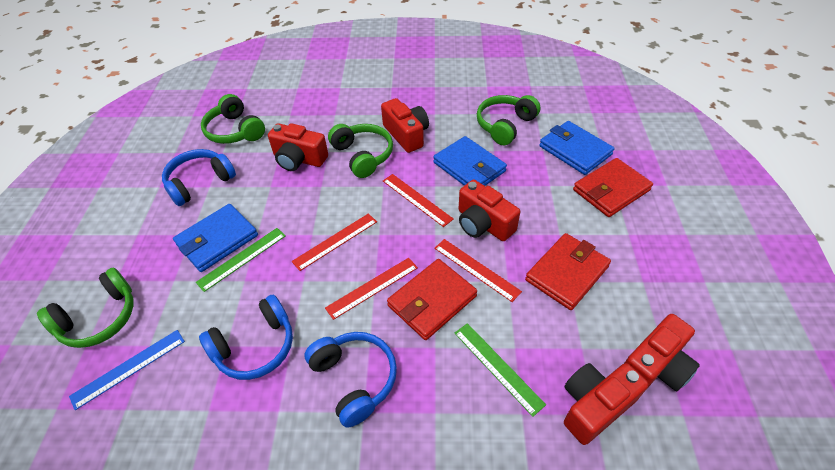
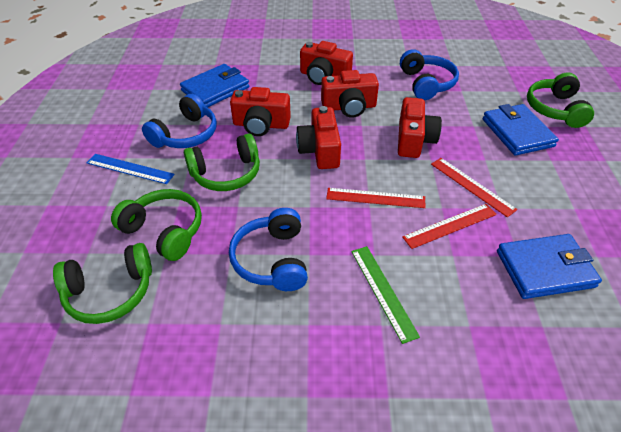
green ruler: 2 -> 1
red ruler: 4 -> 3
red wallet: 3 -> 0

